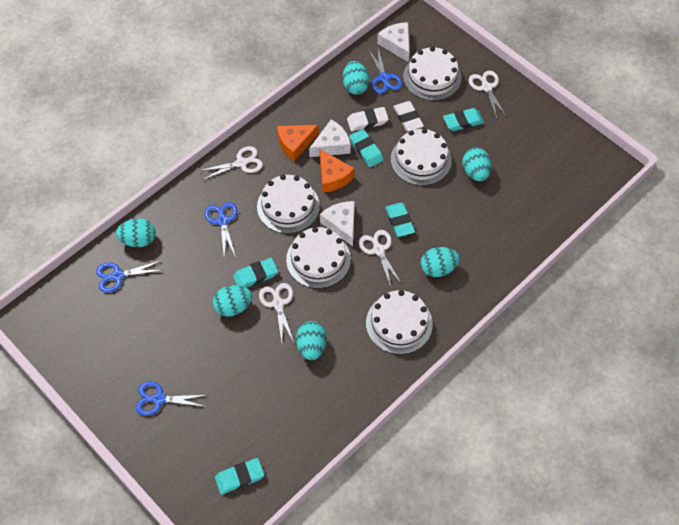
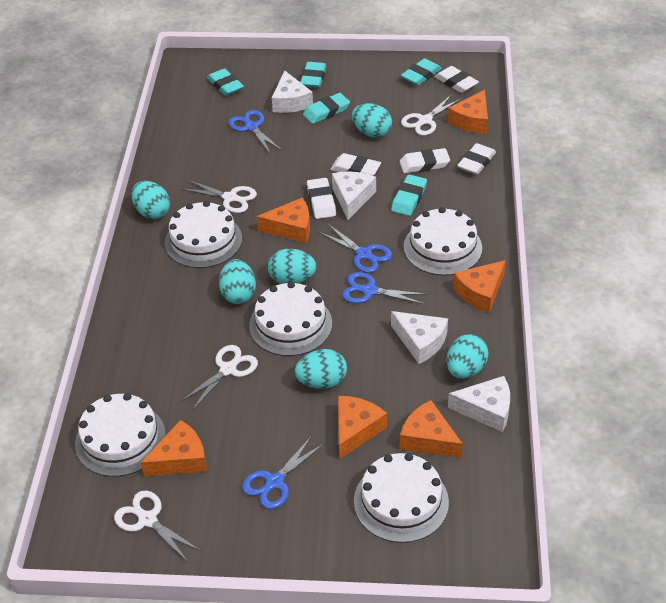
orange cheese: 2 -> 6
white cheese: 3 -> 4
white eraser: 2 -> 5

